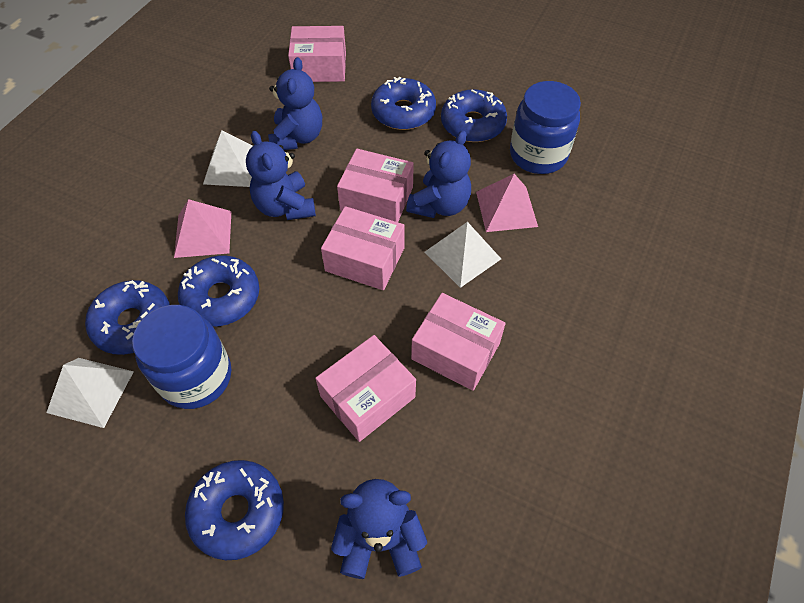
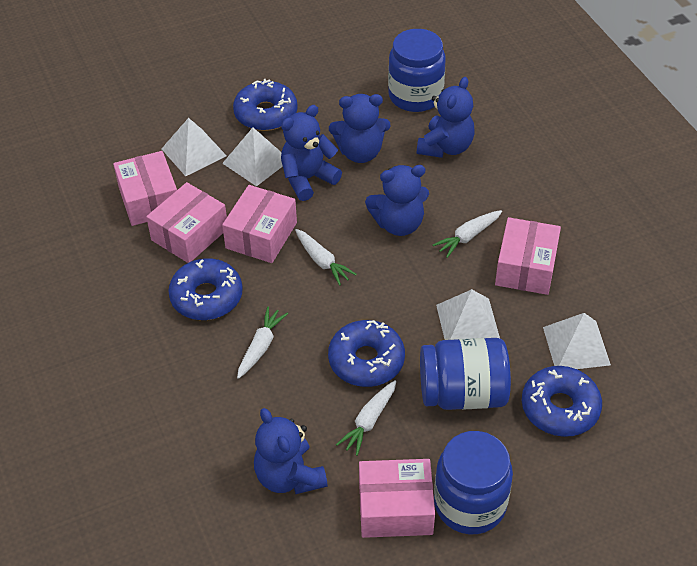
blue donut: 5 -> 4
blue jar: 2 -> 3
blue teddy bear: 4 -> 5
pink pyramid: 2 -> 0
white carrot: 0 -> 4
white pyramid: 3 -> 4

